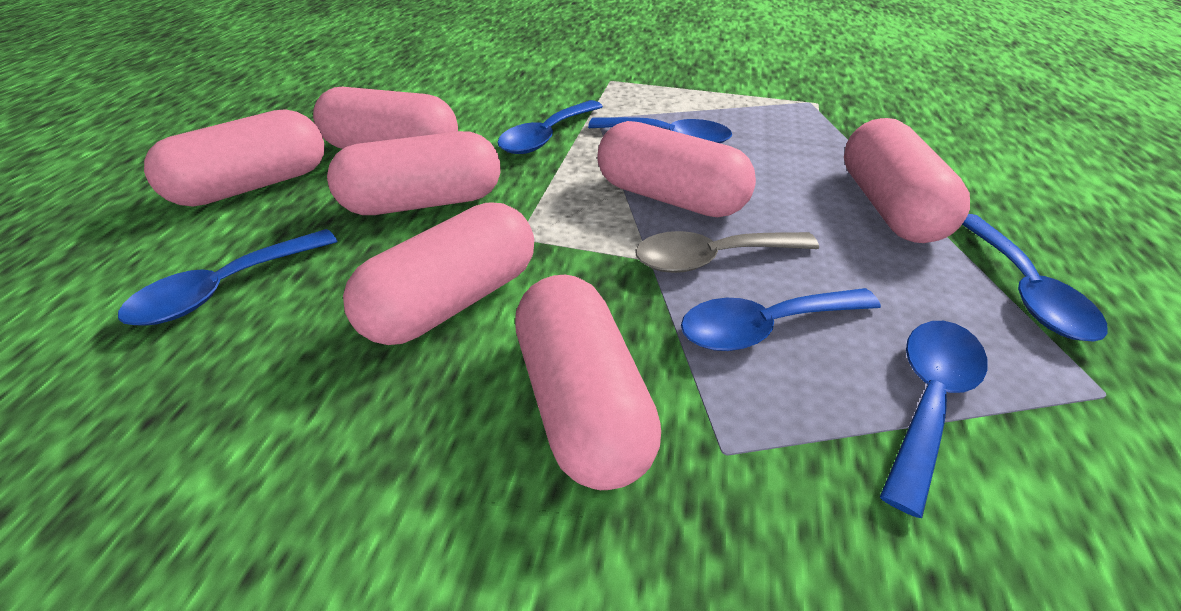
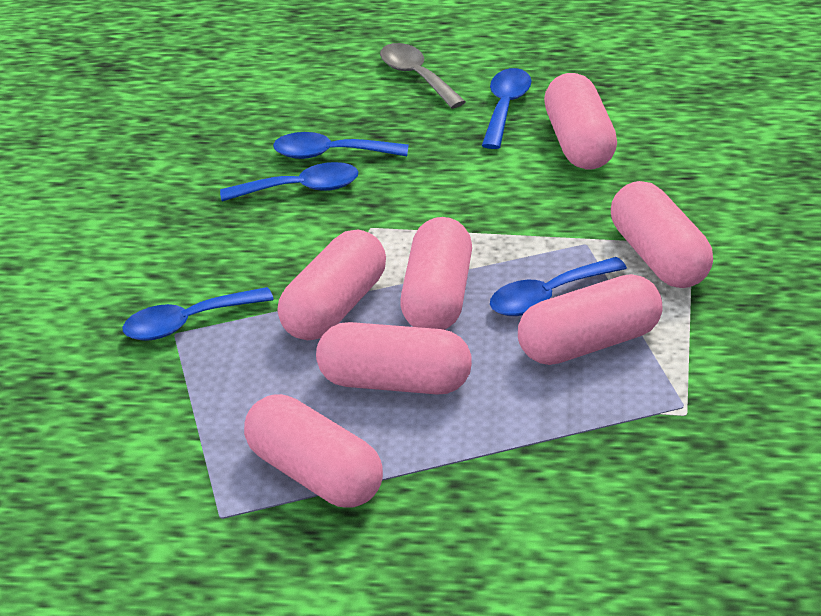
blue spoon: 6 -> 5

